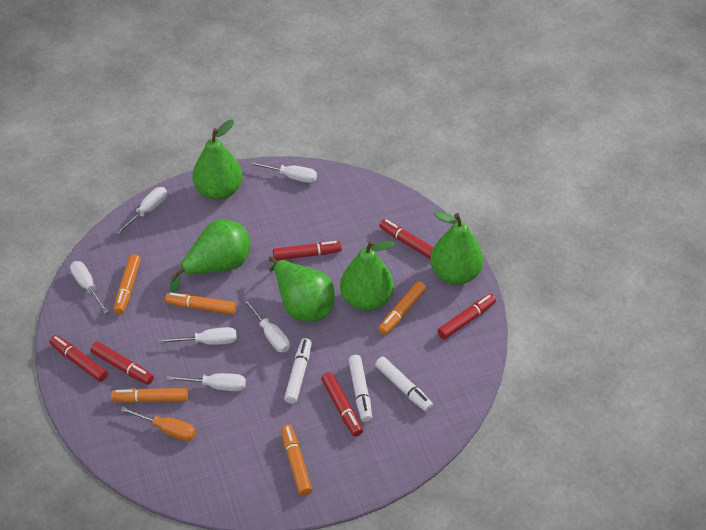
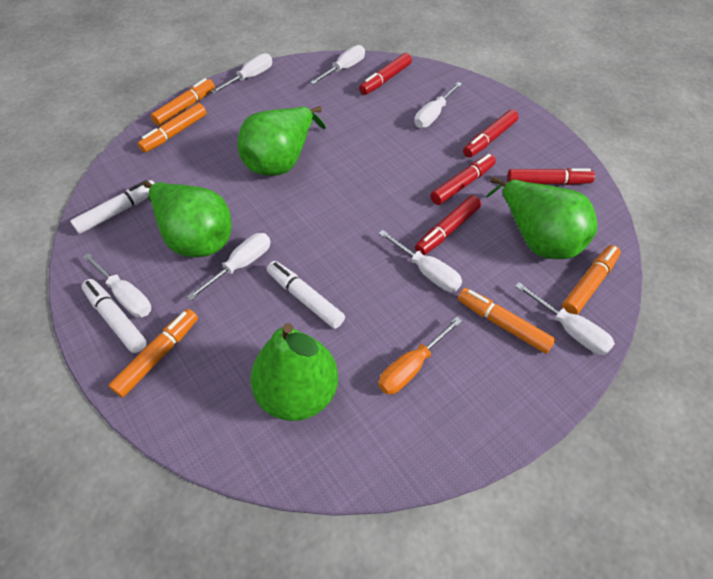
green pear: 5 -> 4
red marker: 6 -> 5
white screwdriver: 6 -> 7

